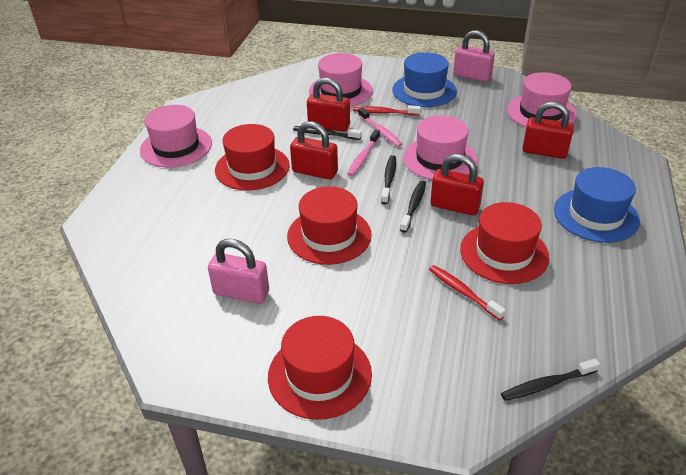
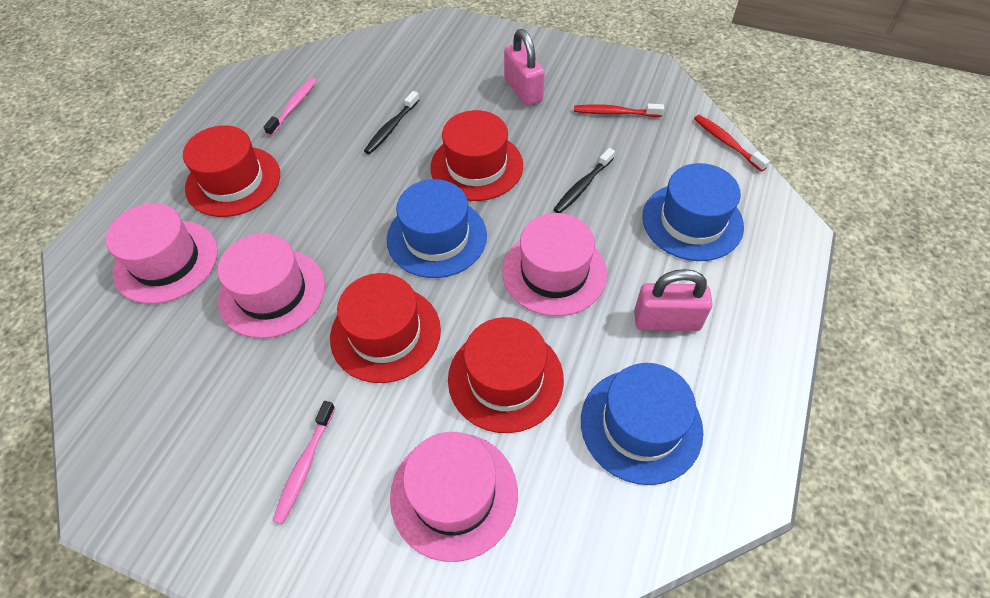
black toothbrush: 4 -> 2
blue hat: 2 -> 3
red padlock: 4 -> 0

